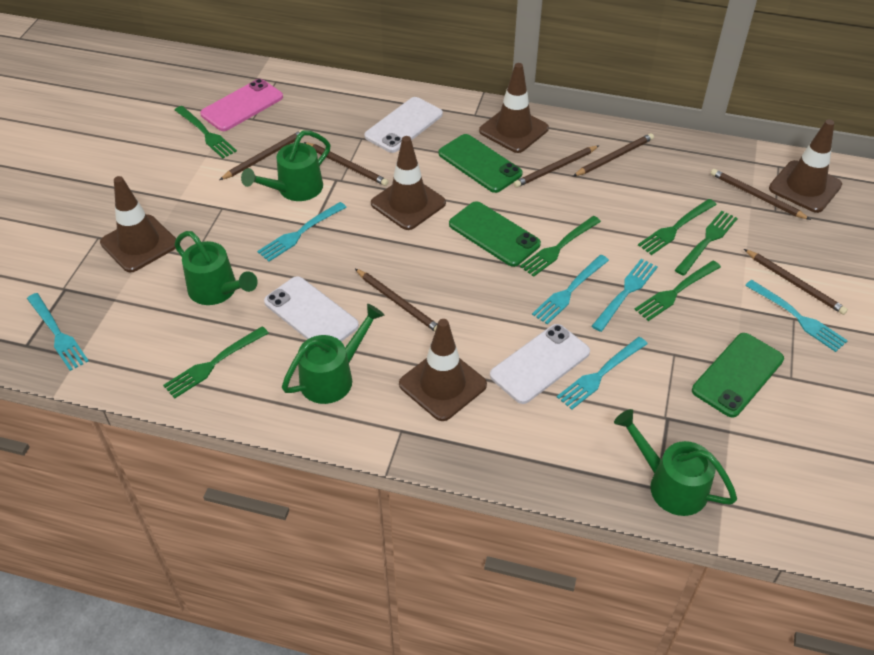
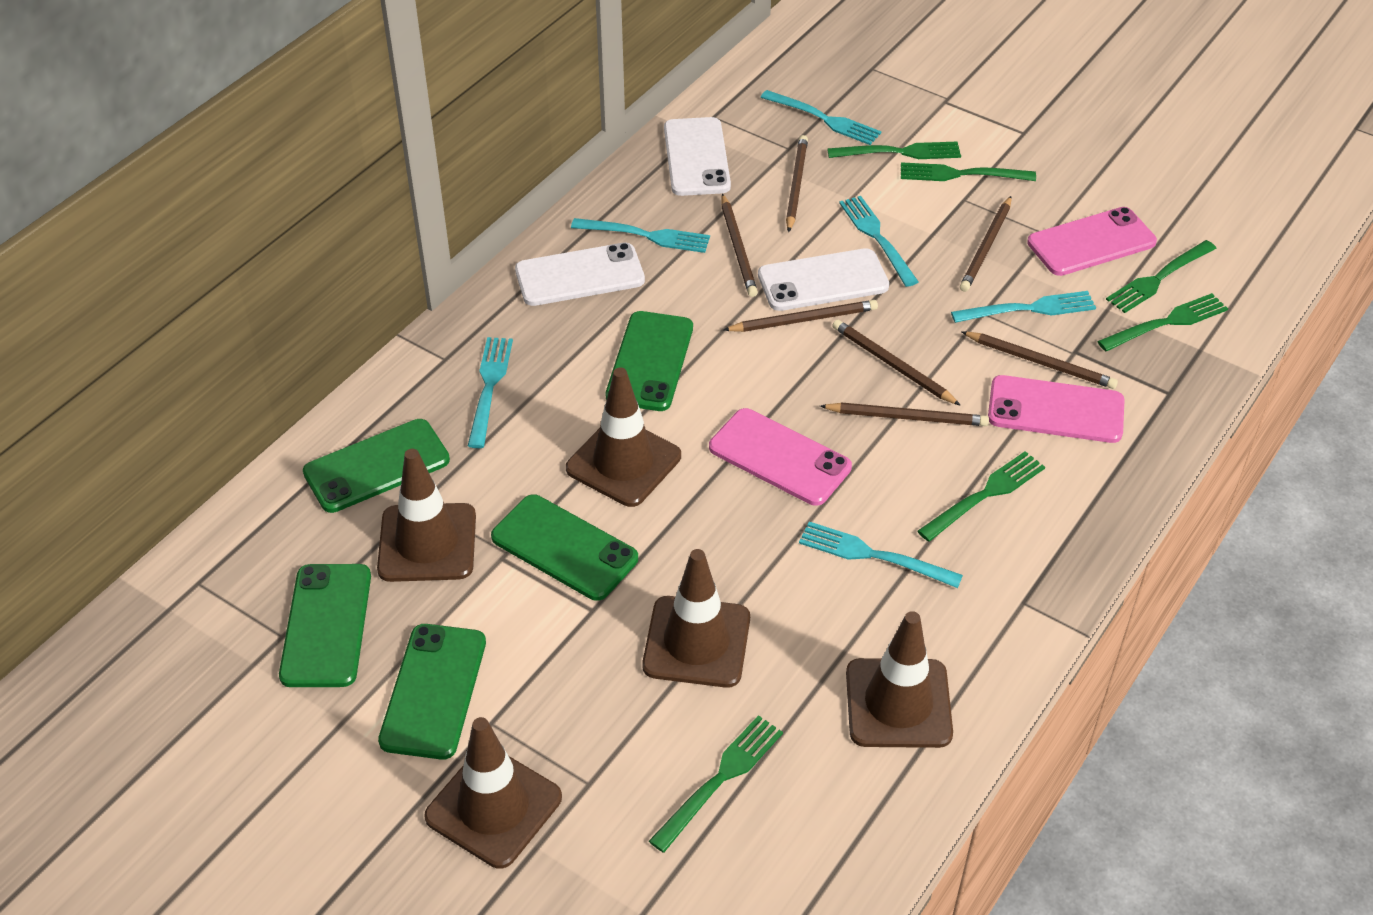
green phone: 3 -> 5
green watering can: 4 -> 0
pink phone: 1 -> 3

